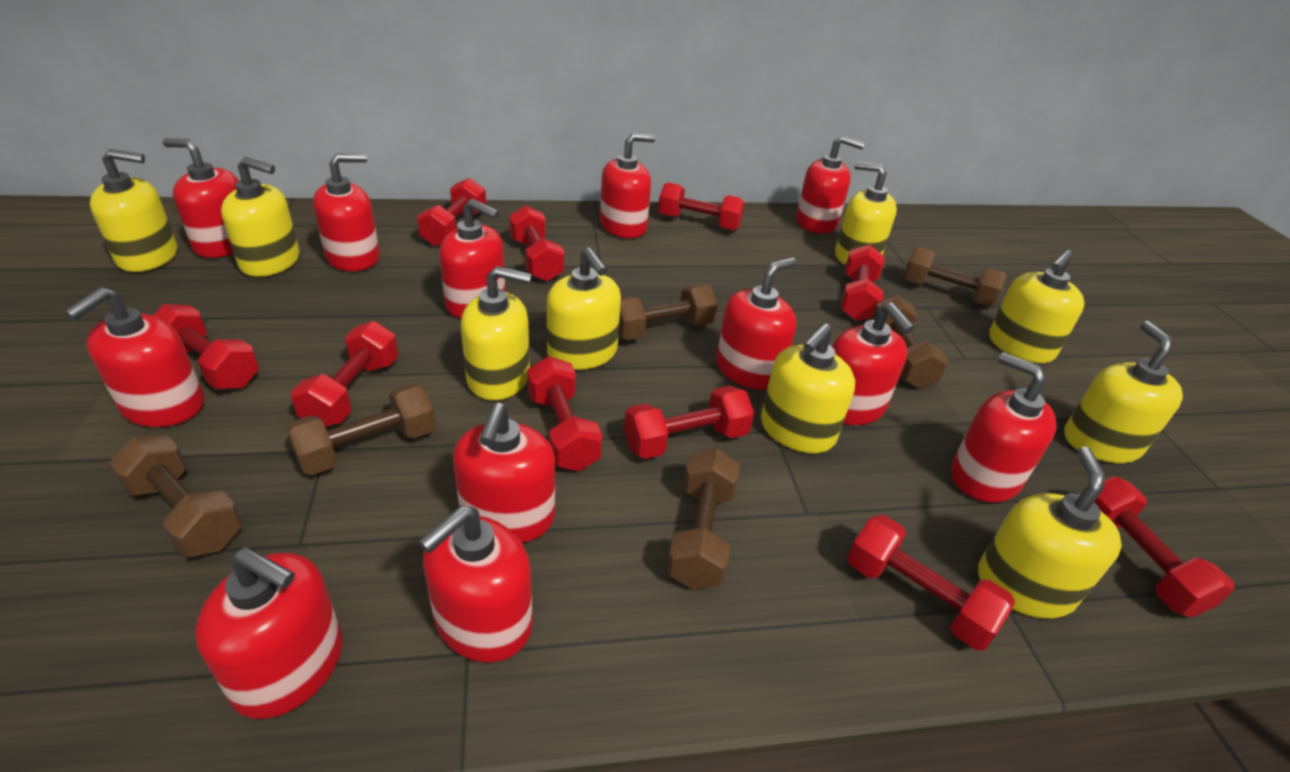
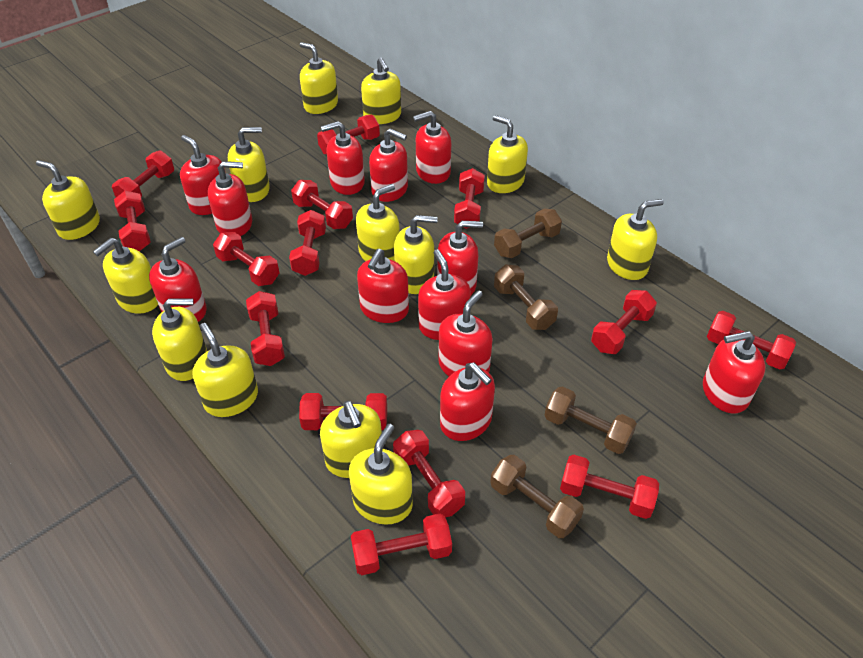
brown dumbbell: 6 -> 4
red dumbbell: 10 -> 14
yellow soap dispenser: 9 -> 13

